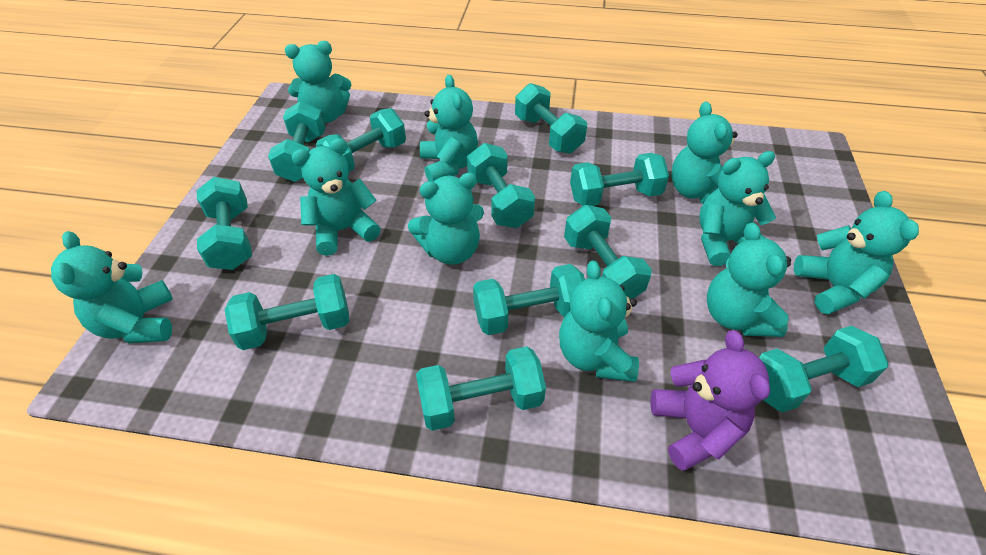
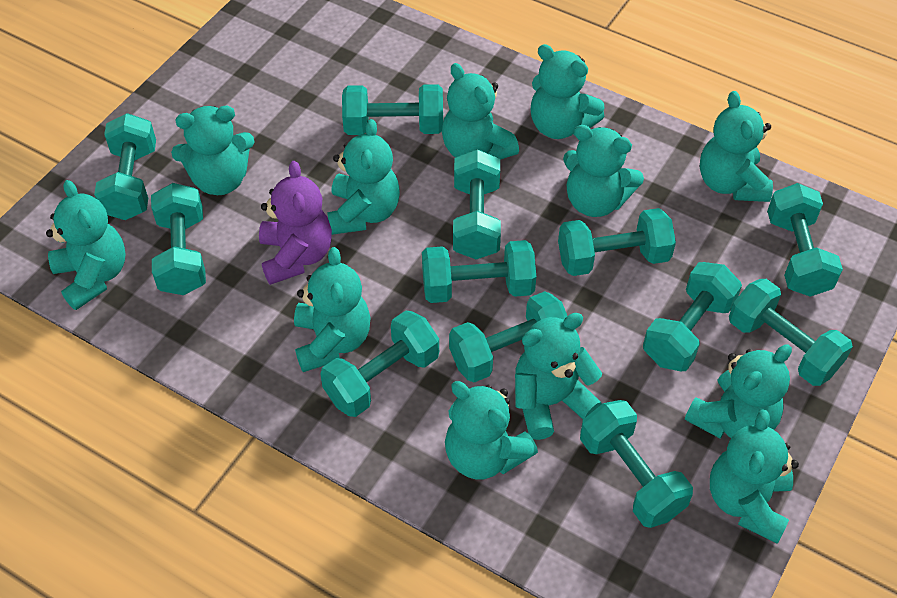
turquoise dumbbell: 11 -> 12
turquoise teddy bear: 10 -> 12

